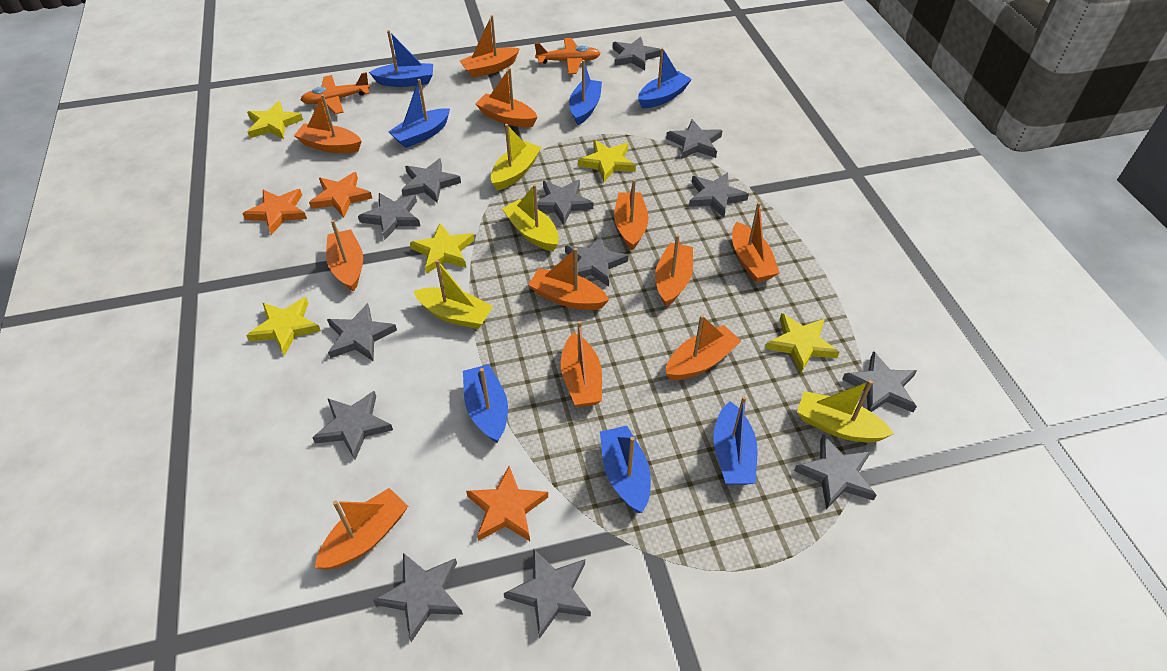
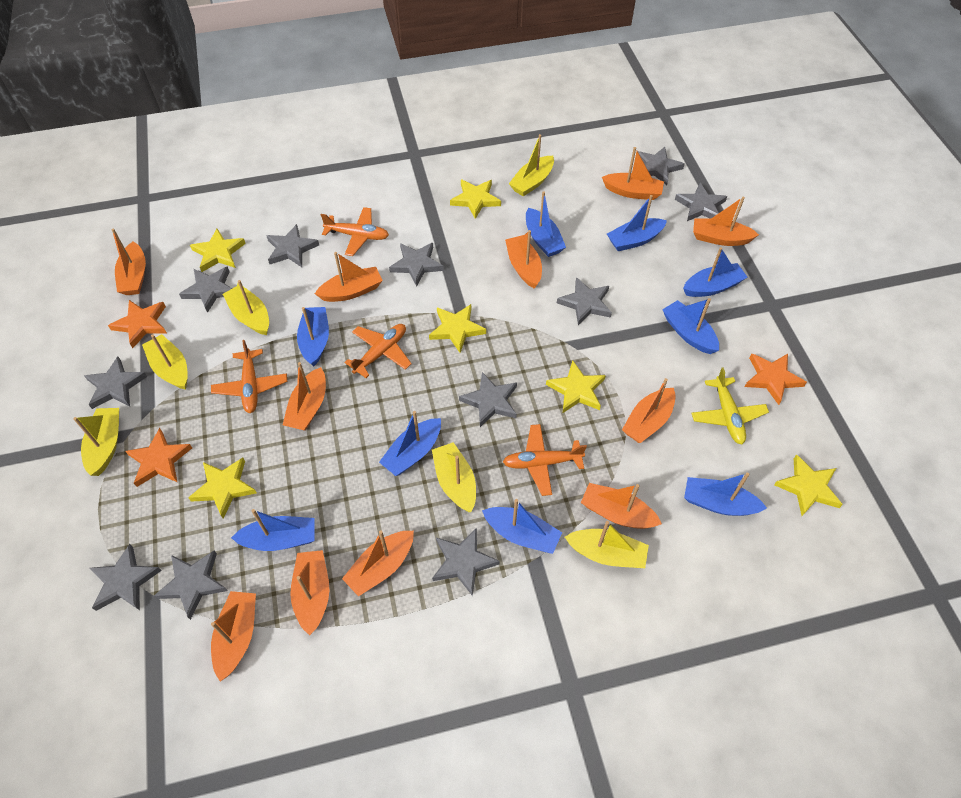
blue boat: 7 -> 9
grey star: 13 -> 11
orange plane: 2 -> 4
yellow boat: 4 -> 6
yellow plane: 0 -> 1
yellow star: 5 -> 6

